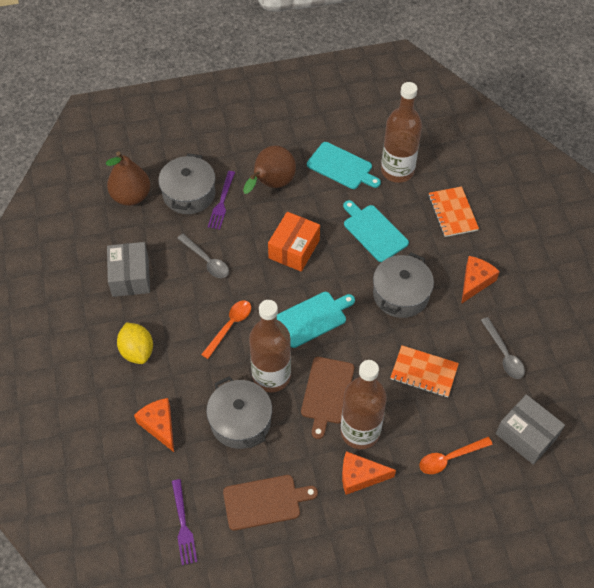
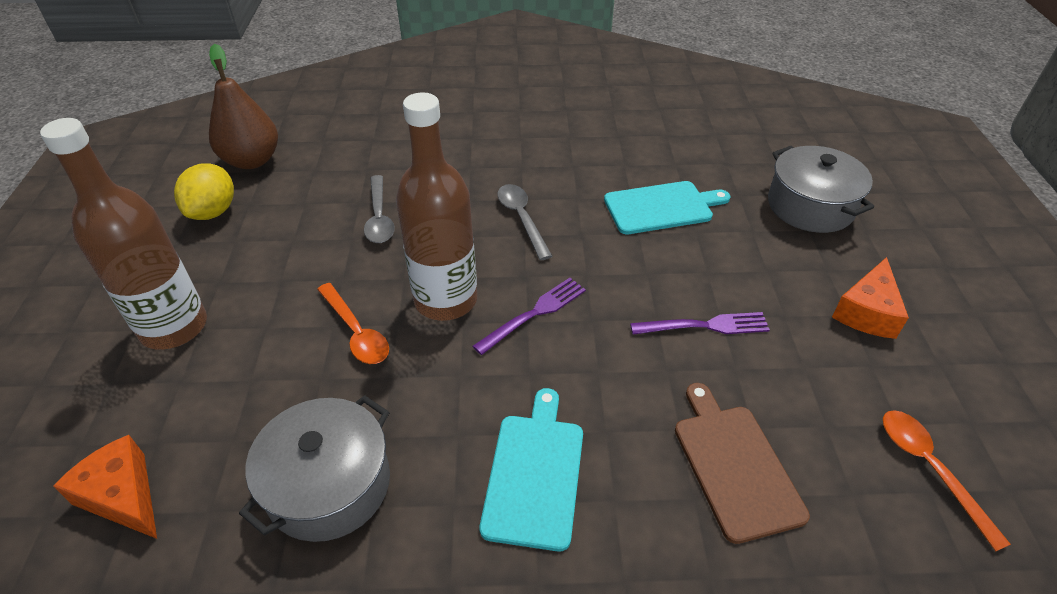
brown bottle: 3 -> 2
brown cutting board: 2 -> 1
brown pear: 2 -> 1
grey box: 2 -> 0
grey pot: 3 -> 2
orange box: 1 -> 0
orange cheese: 3 -> 2
orange notebook: 2 -> 0
turquoise cutting board: 3 -> 2

